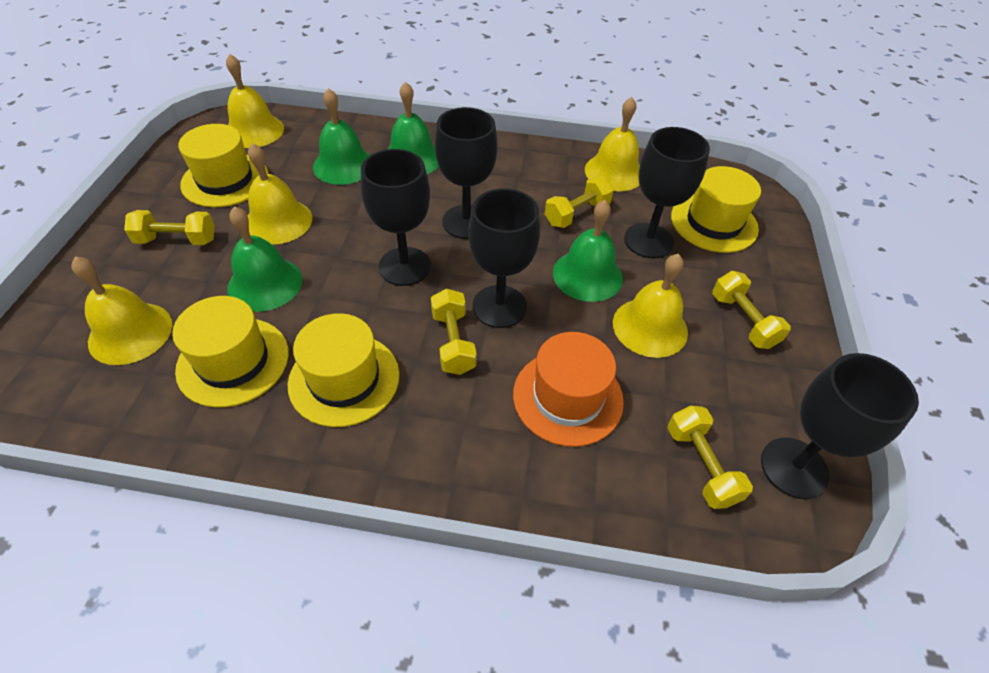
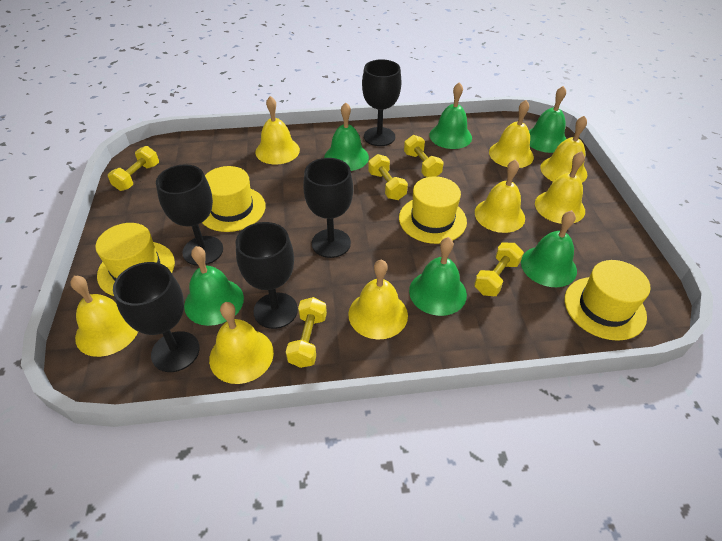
green bell: 4 -> 6
orange hat: 1 -> 0
yellow bell: 5 -> 8

